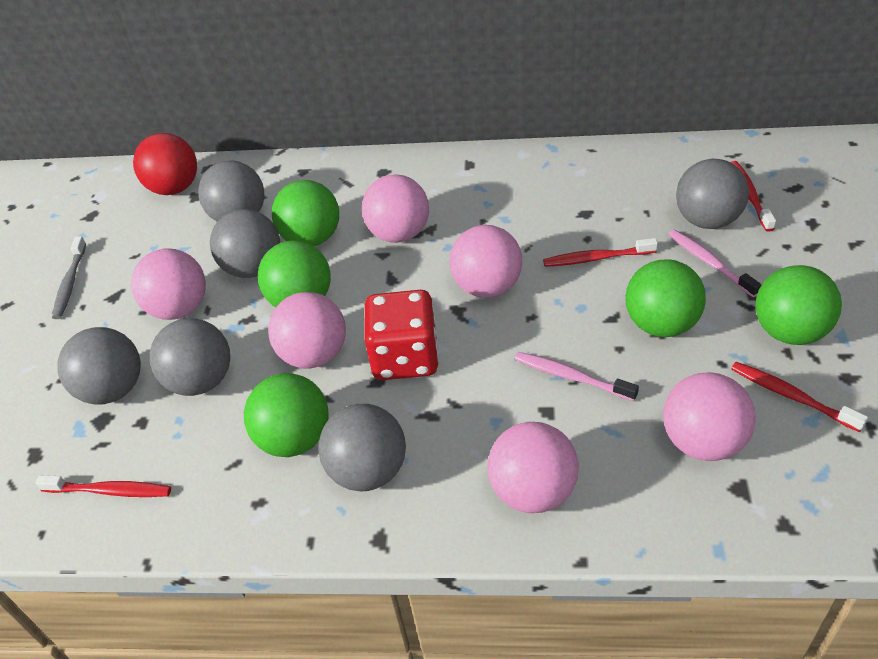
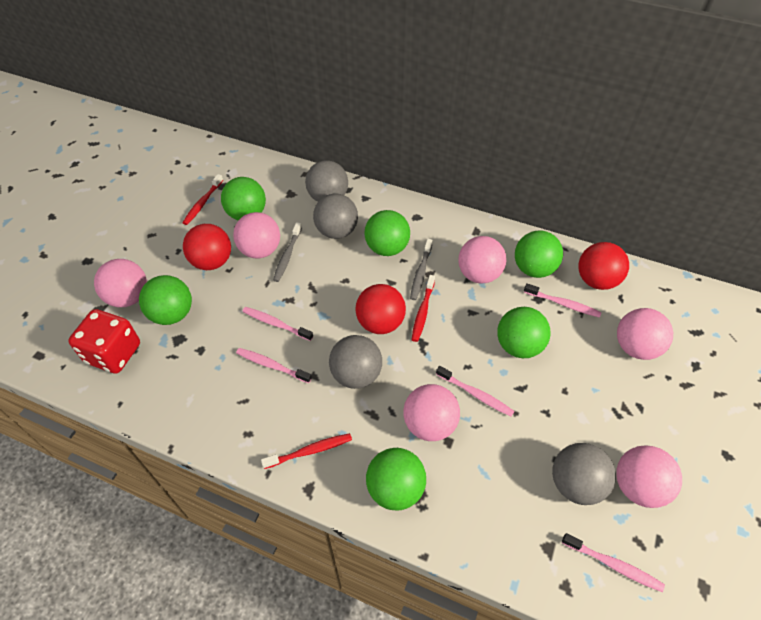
green ball: 5 -> 6
grey ball: 6 -> 4
grey toothbrush: 1 -> 2
pink toothbrush: 2 -> 5
red ball: 1 -> 3
red toothbrush: 4 -> 3

